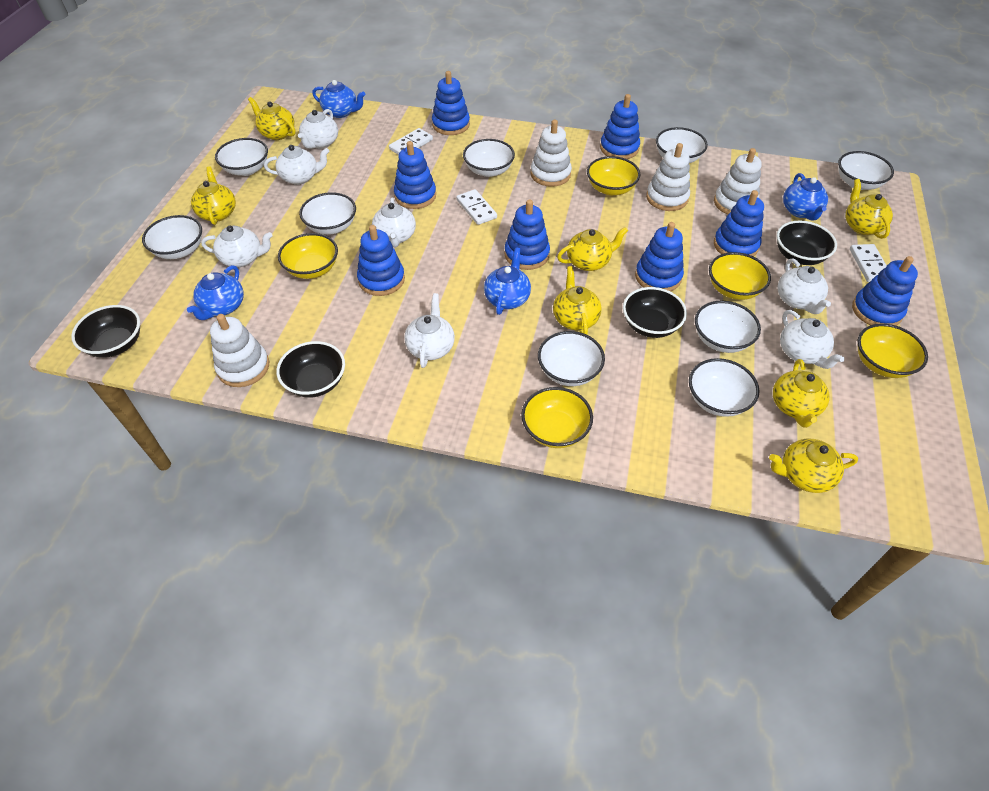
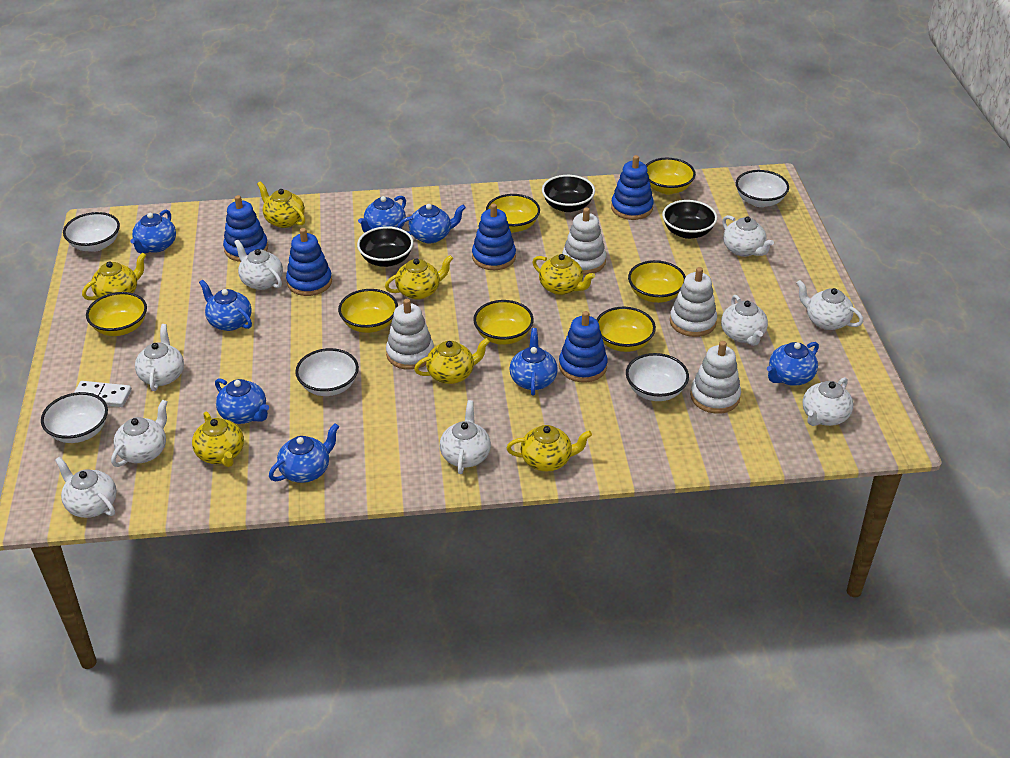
black bowl: 4 -> 3
blue stacking toy: 8 -> 5
blue teapot: 4 -> 8
white bowl: 9 -> 5
white domino: 3 -> 1
white teapot: 7 -> 9
yellow bowl: 5 -> 7

